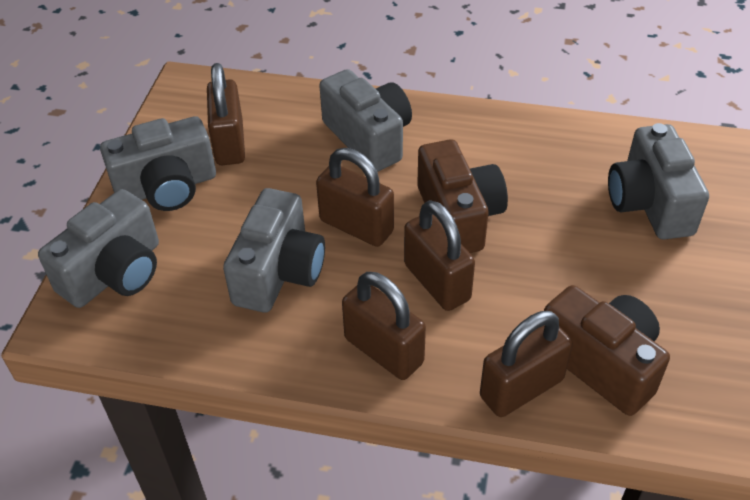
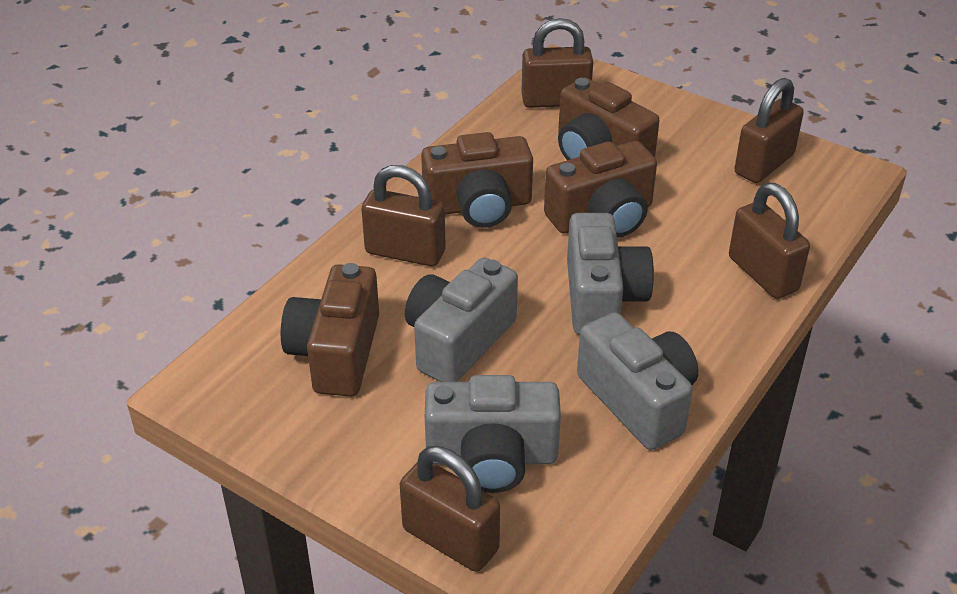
brown camera: 2 -> 4
grey camera: 5 -> 4

